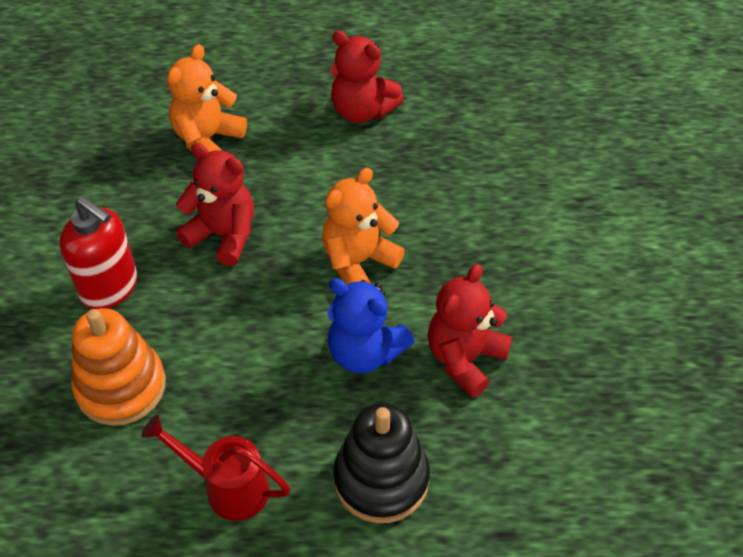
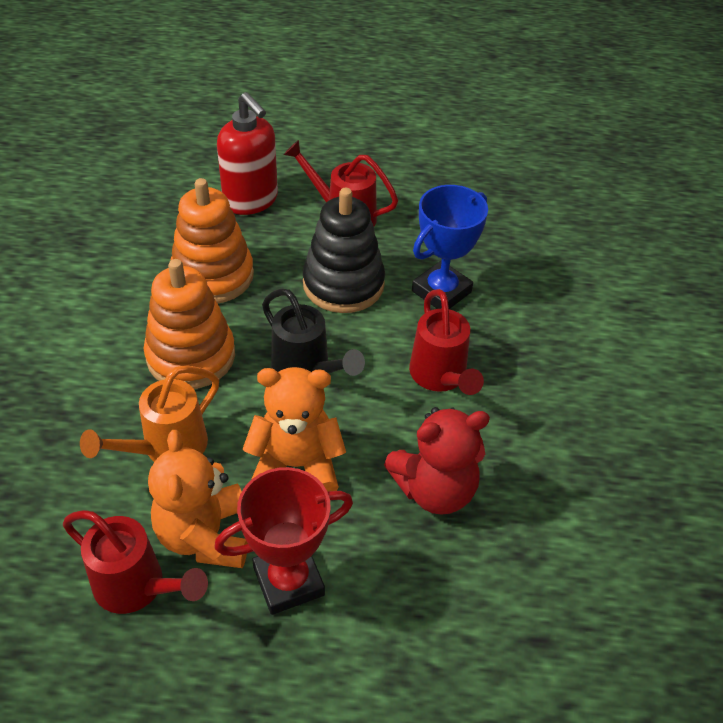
black watering can: 0 -> 1
blue teddy bear: 1 -> 0
blue trophy: 0 -> 1
orange stacking toy: 1 -> 2
orange watering can: 0 -> 1
red teddy bear: 3 -> 1
red trophy: 0 -> 1
red watering can: 1 -> 3

